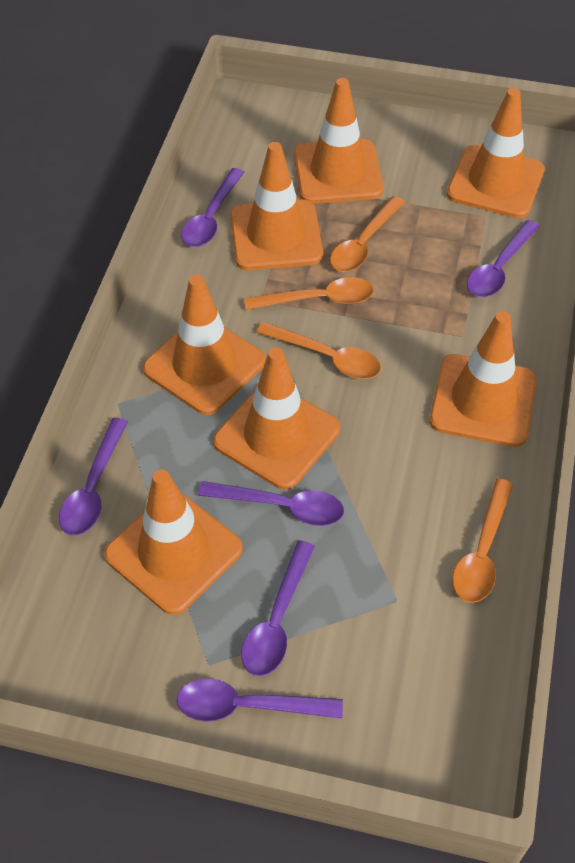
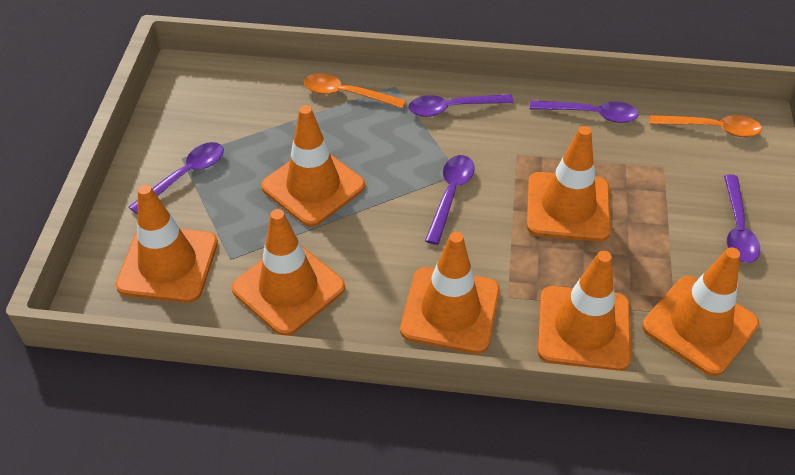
orange spoon: 4 -> 2
purple spoon: 6 -> 5

